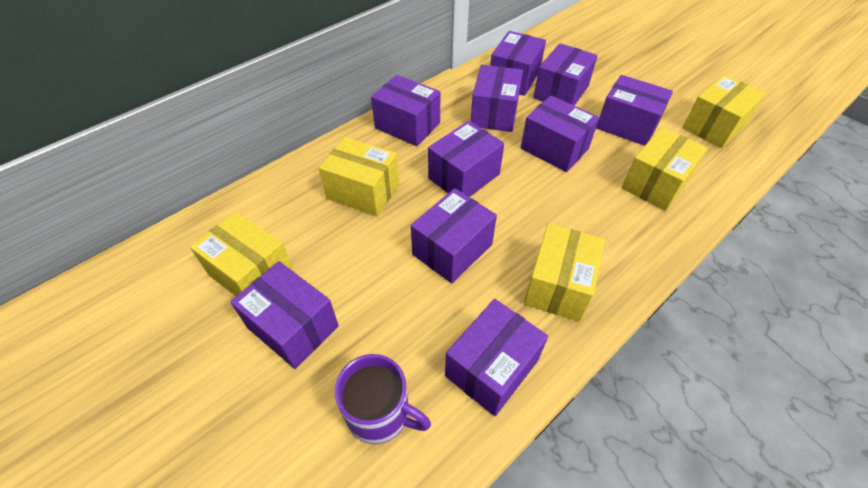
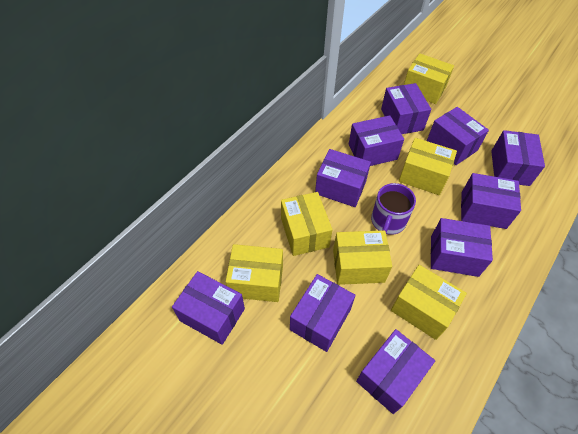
yellow box: 5 -> 6

